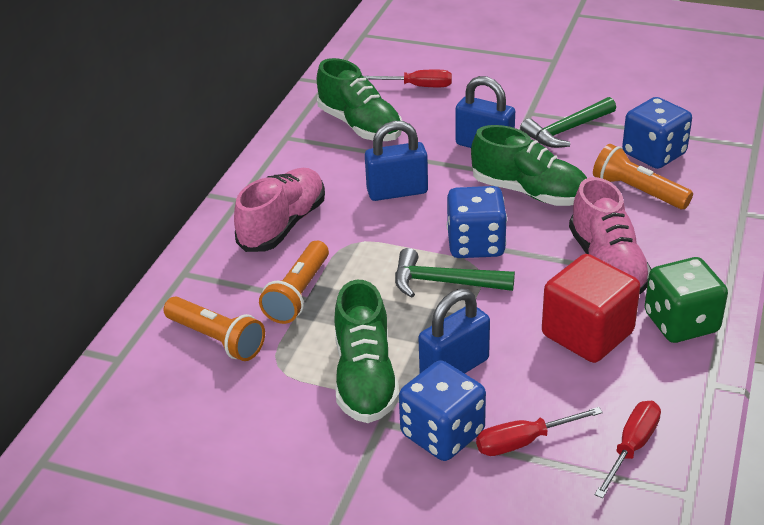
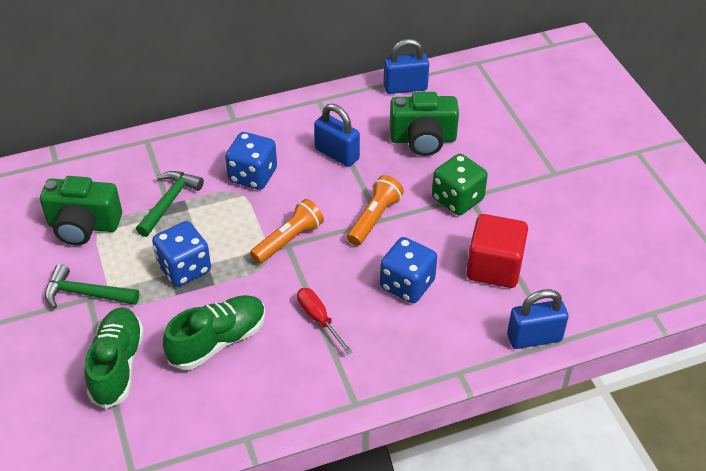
green camera: 0 -> 2
green shoe: 3 -> 2
orange flashlight: 3 -> 2
pink shoe: 2 -> 0
red screwdriver: 3 -> 1

